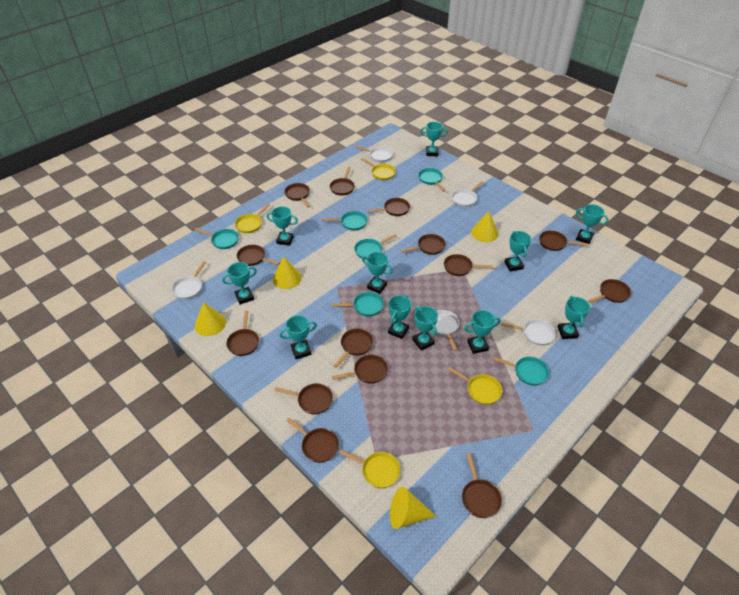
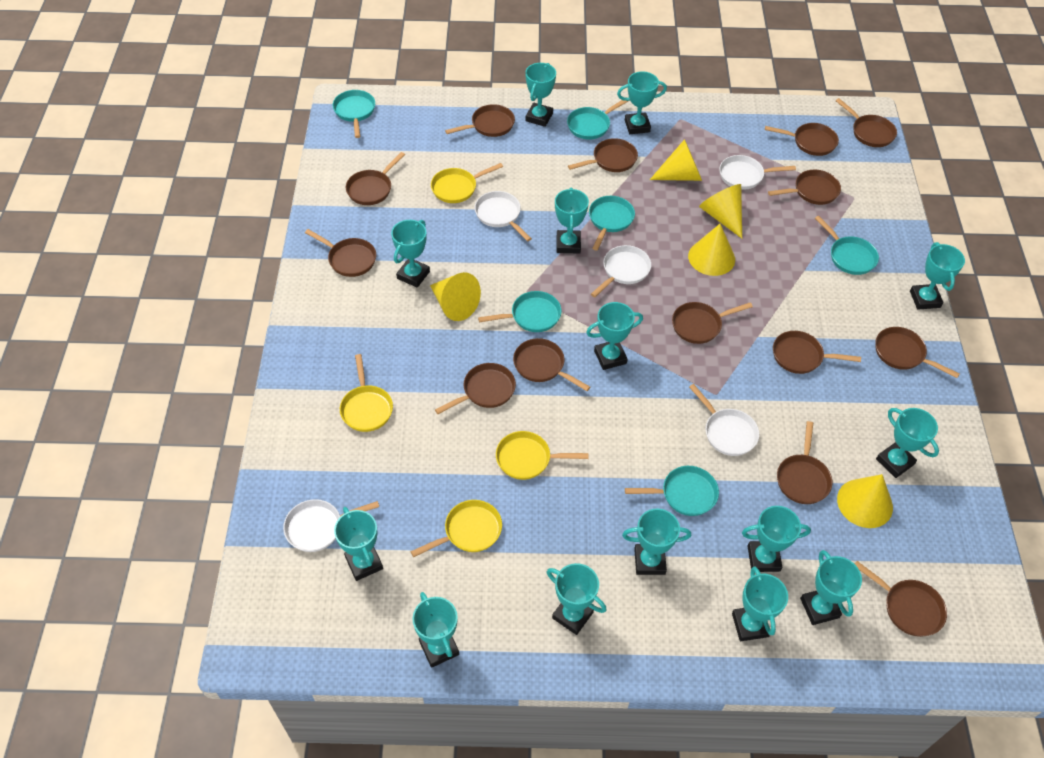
turquoise trophy: 11 -> 14
yellow cone: 4 -> 5

